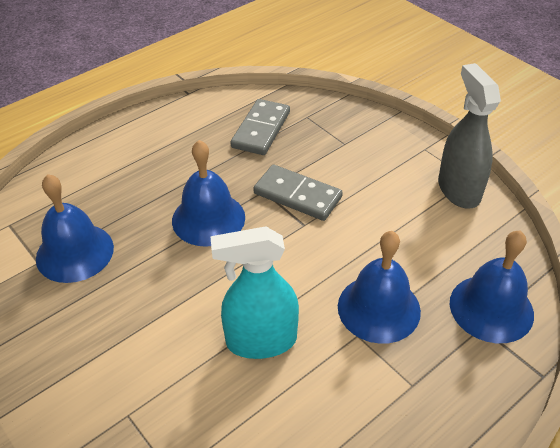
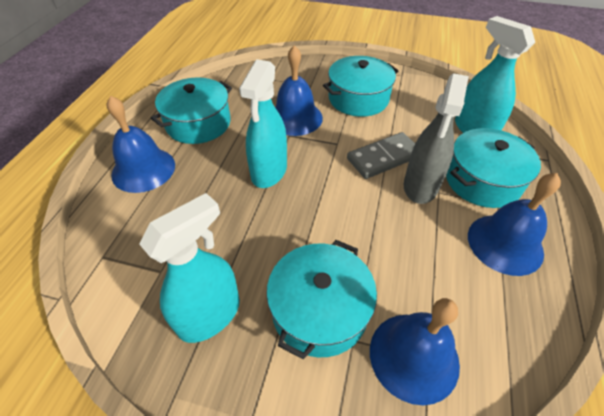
grey domino: 2 -> 1
turquoise pot: 0 -> 4
turquoise spray bottle: 1 -> 3

